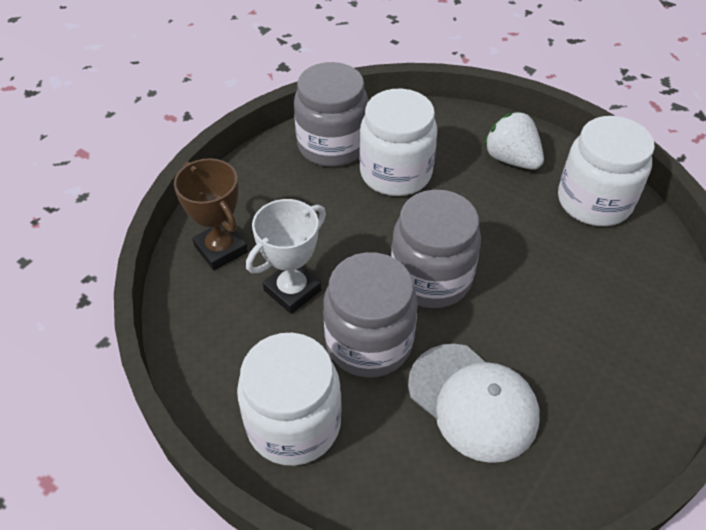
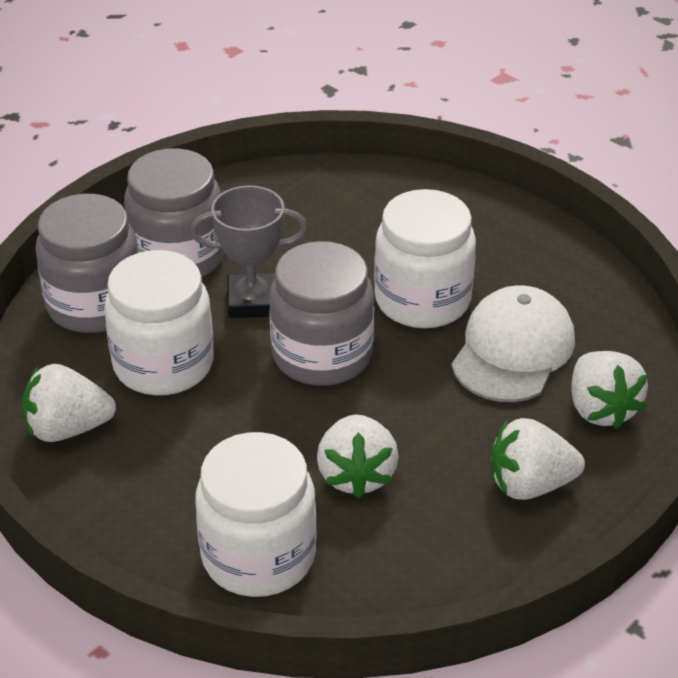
brown trophy: 1 -> 0
grey trophy: 0 -> 1
white strawberry: 1 -> 4
white trophy: 1 -> 0

